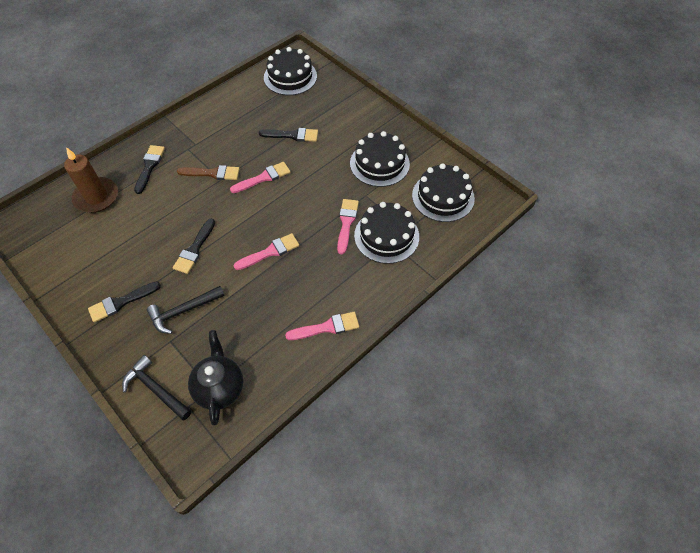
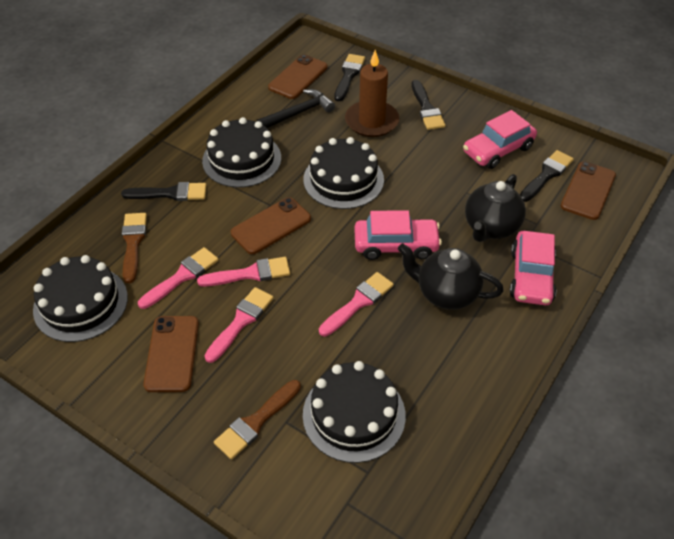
black hammer: 2 -> 1
black teapot: 1 -> 2
brown brush: 1 -> 2
brown phone: 0 -> 4
pink car: 0 -> 3

